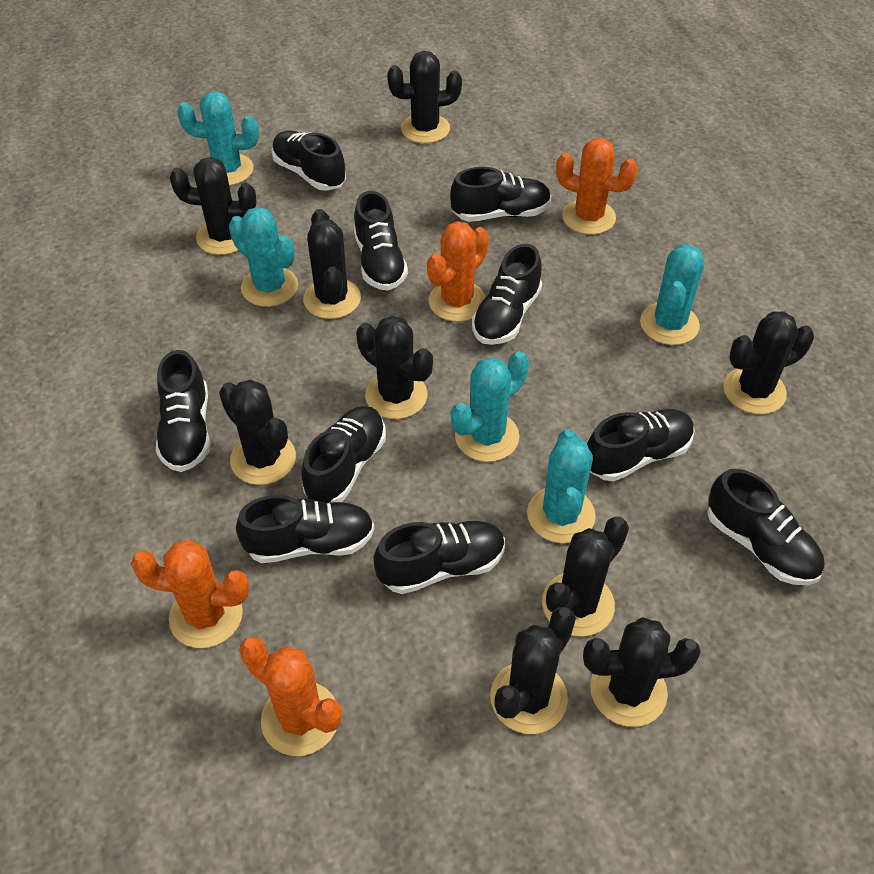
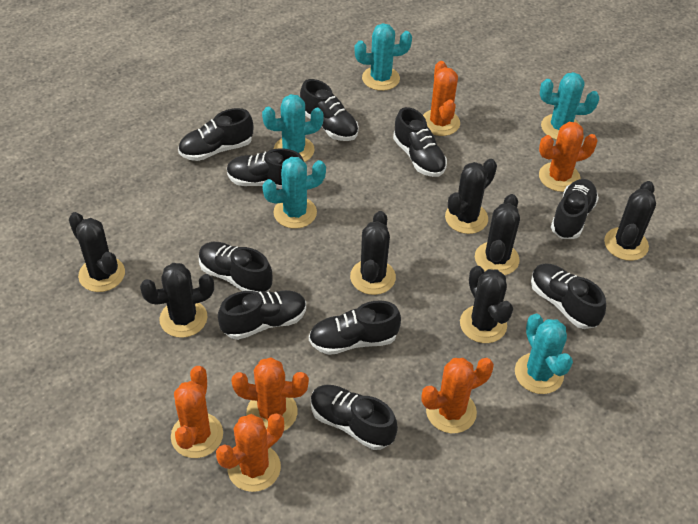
black cactus: 9 -> 7
orange cactus: 4 -> 6

